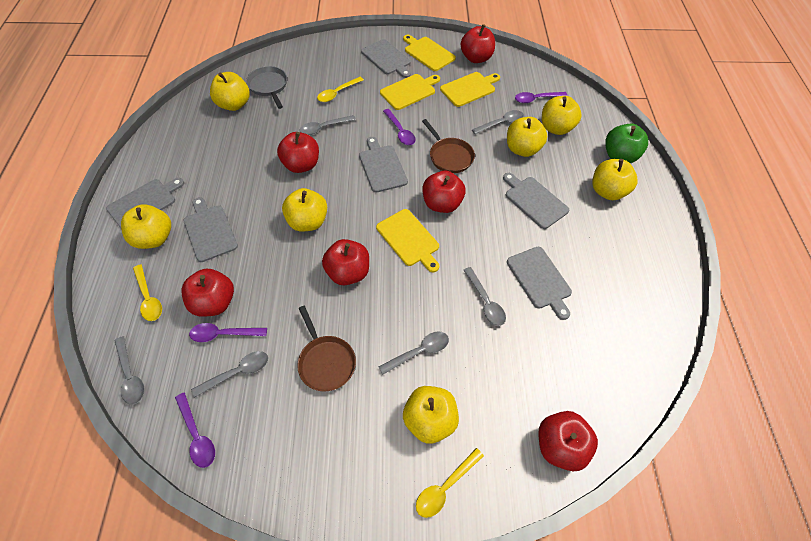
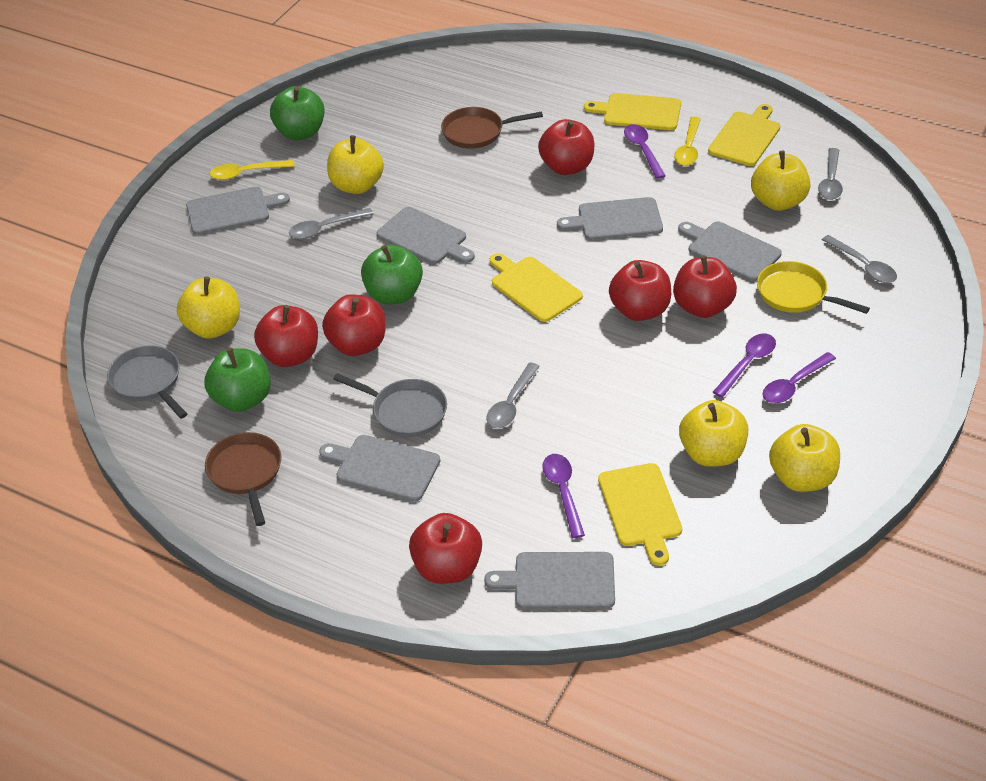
green apple: 1 -> 3
grey pan: 1 -> 2
grey spoon: 6 -> 4
yellow apple: 7 -> 5
yellow pan: 0 -> 1
yellow spoon: 3 -> 2

